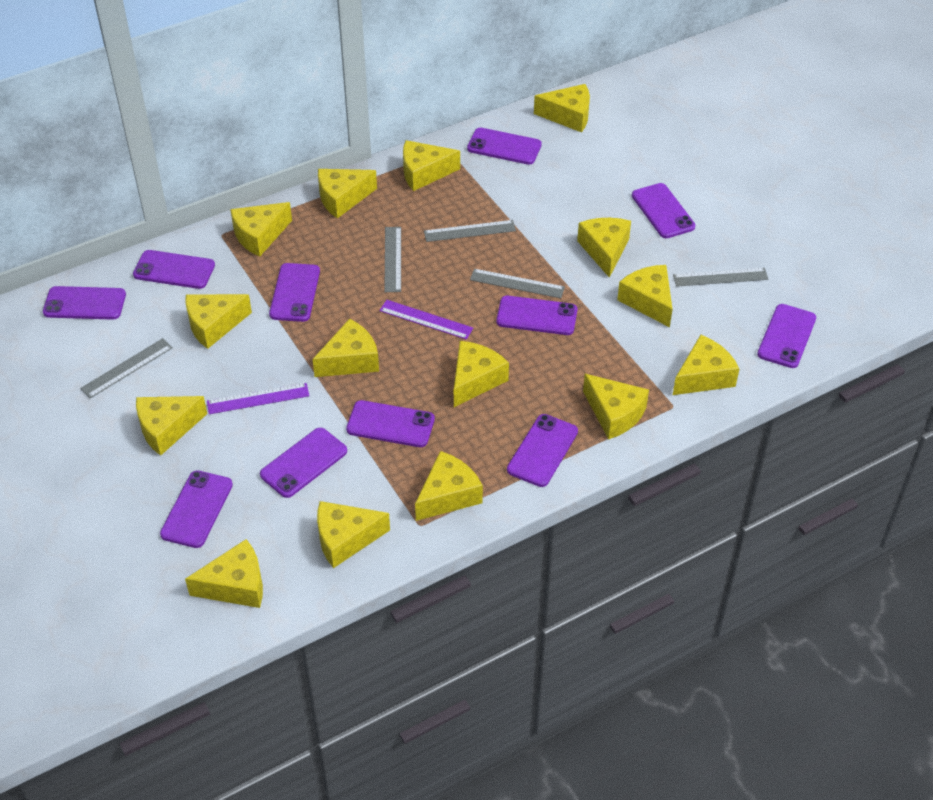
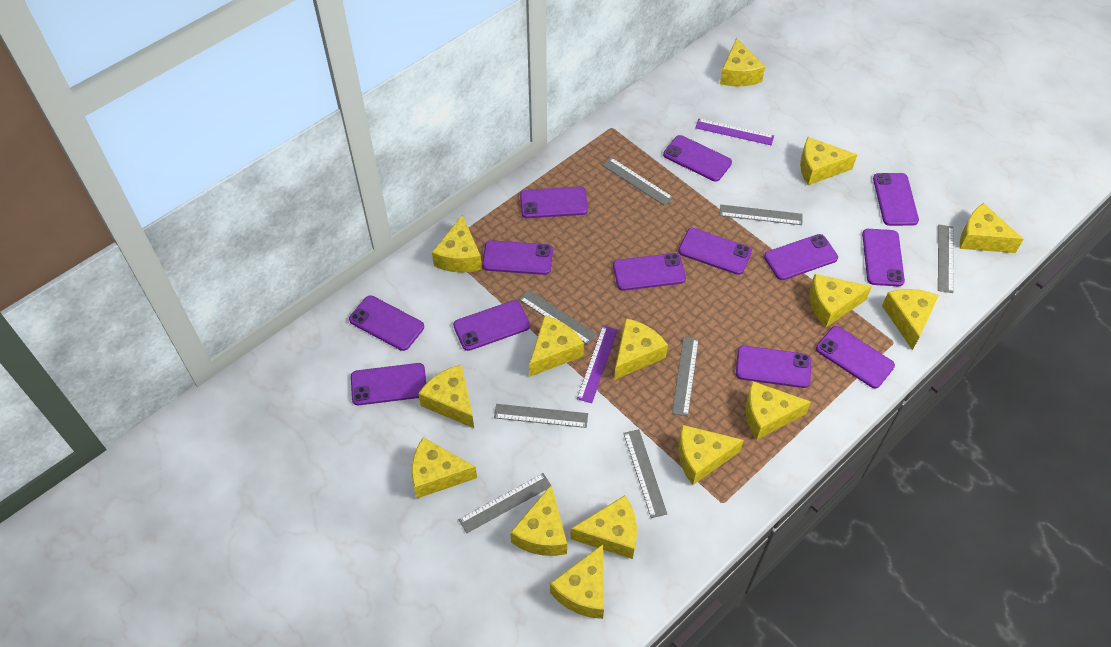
grey ruler: 5 -> 8
purple phone: 11 -> 13

